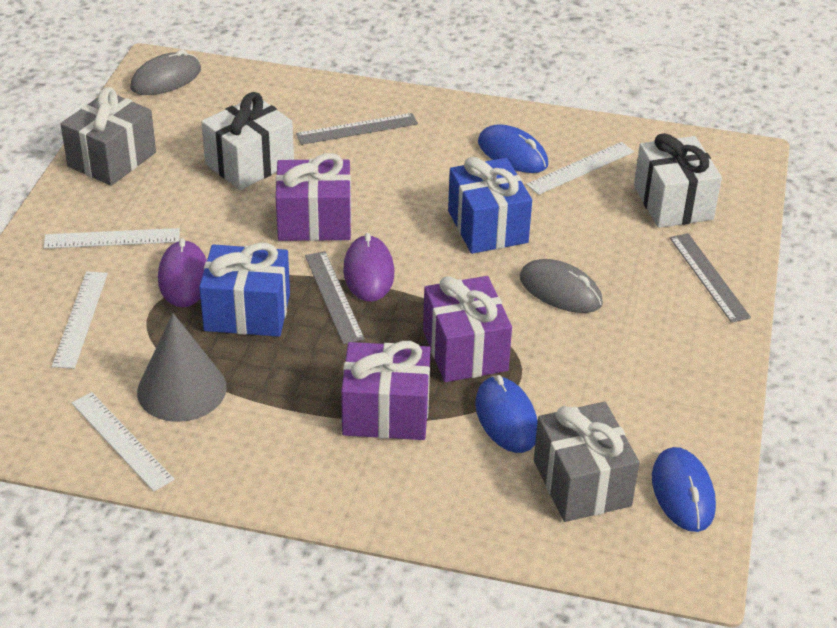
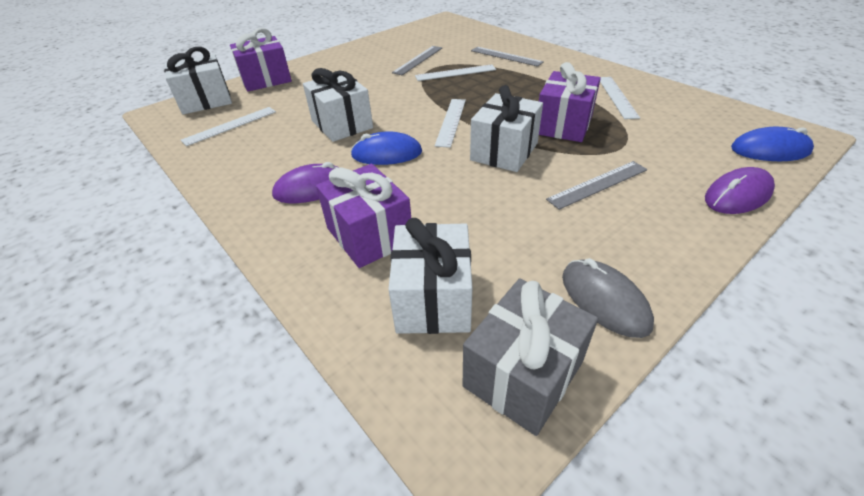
blue gift: 2 -> 0
blue mouse: 3 -> 2
grey cone: 1 -> 0
grey gift: 2 -> 1
grey mouse: 2 -> 1
white gift: 2 -> 4

